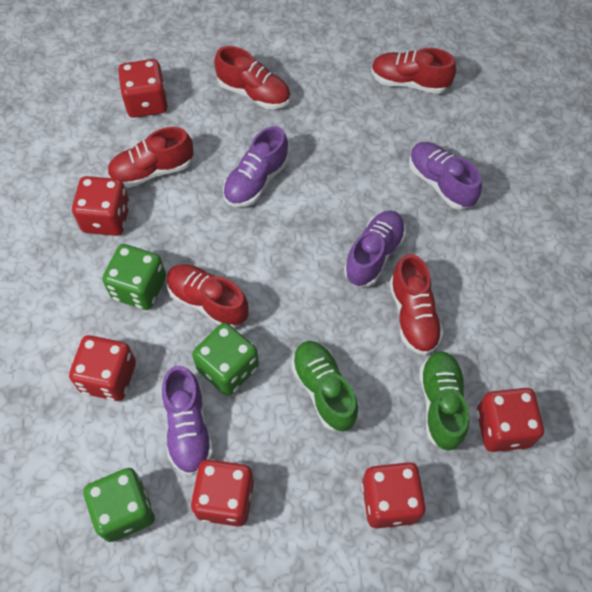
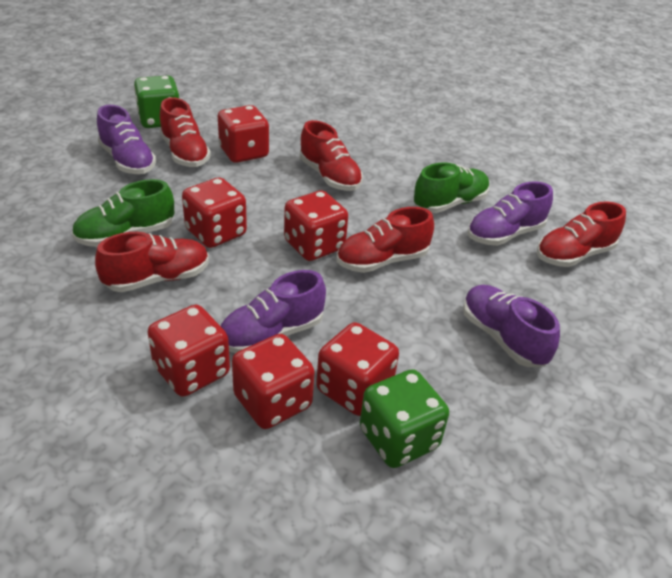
green dice: 3 -> 2

